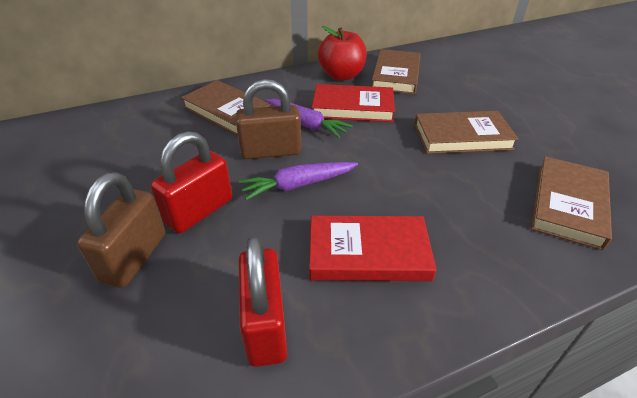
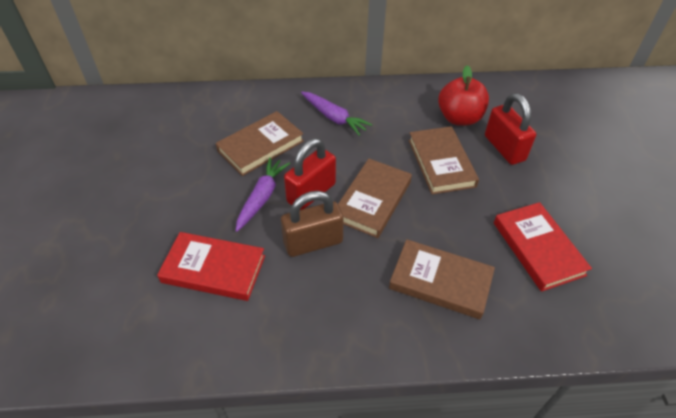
brown padlock: 2 -> 1

